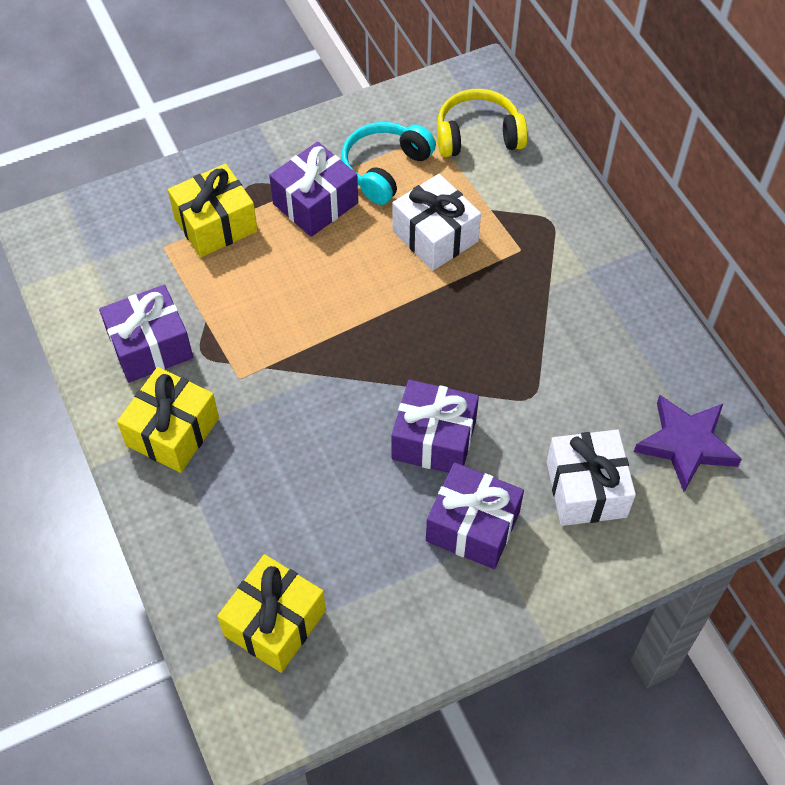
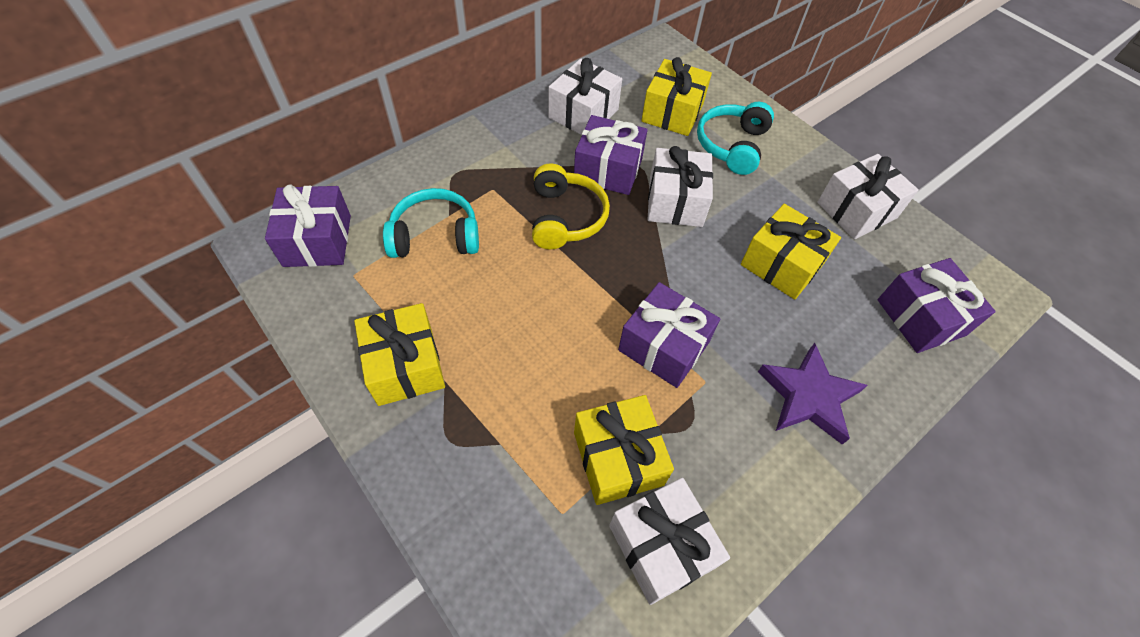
turquoise headphones: 1 -> 2
white gift: 2 -> 4
yellow gift: 3 -> 4

